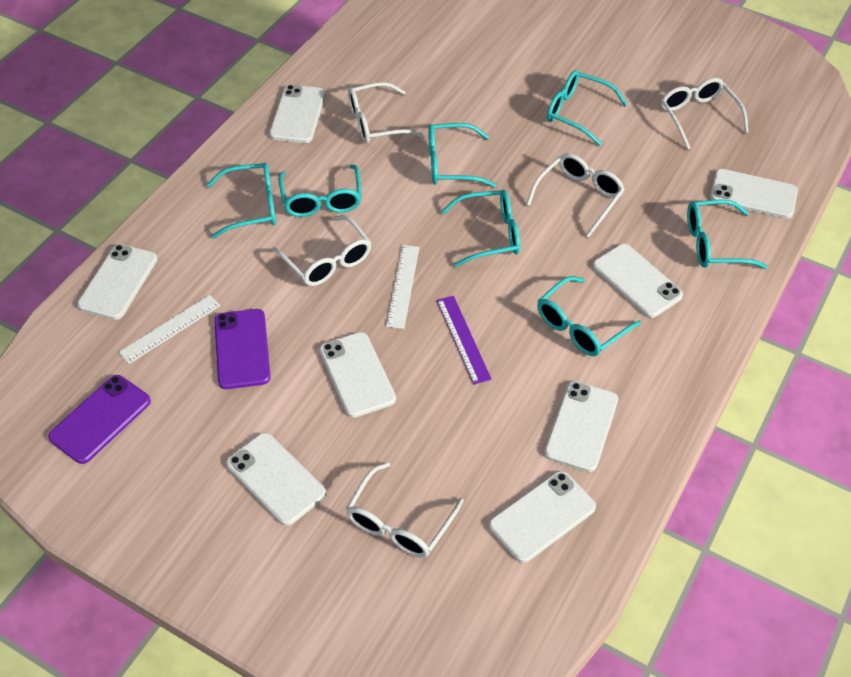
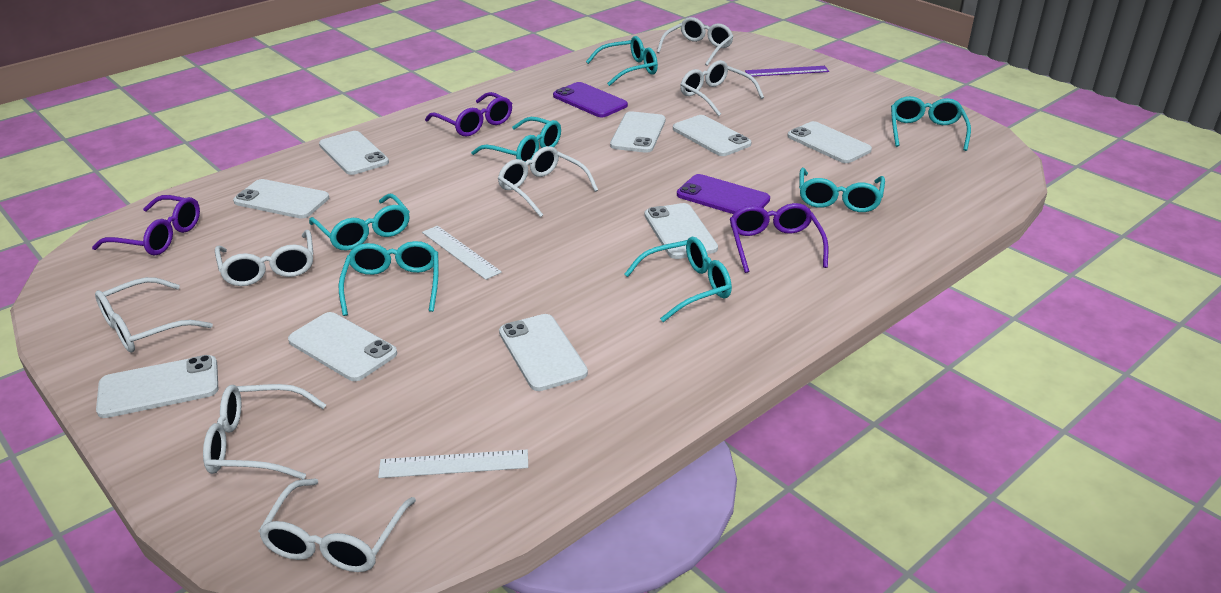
purple glasses: 0 -> 3
white glasses: 5 -> 7
white phone: 8 -> 9

